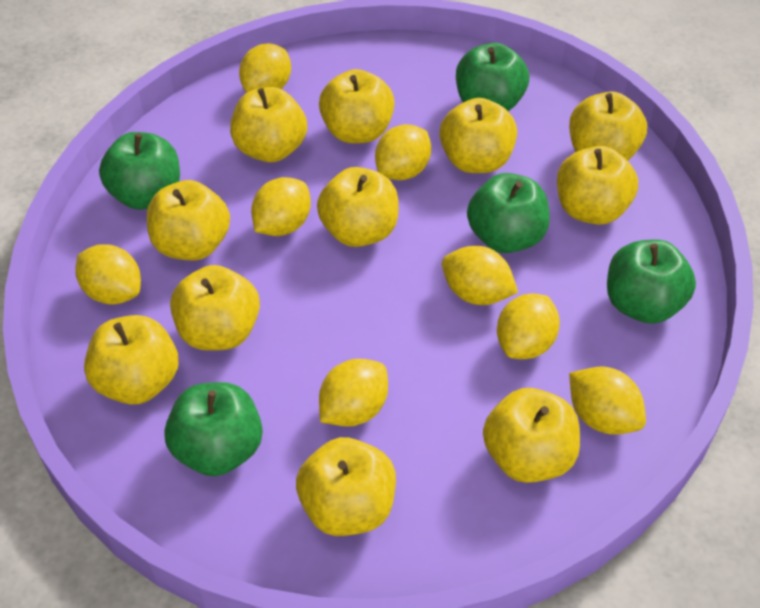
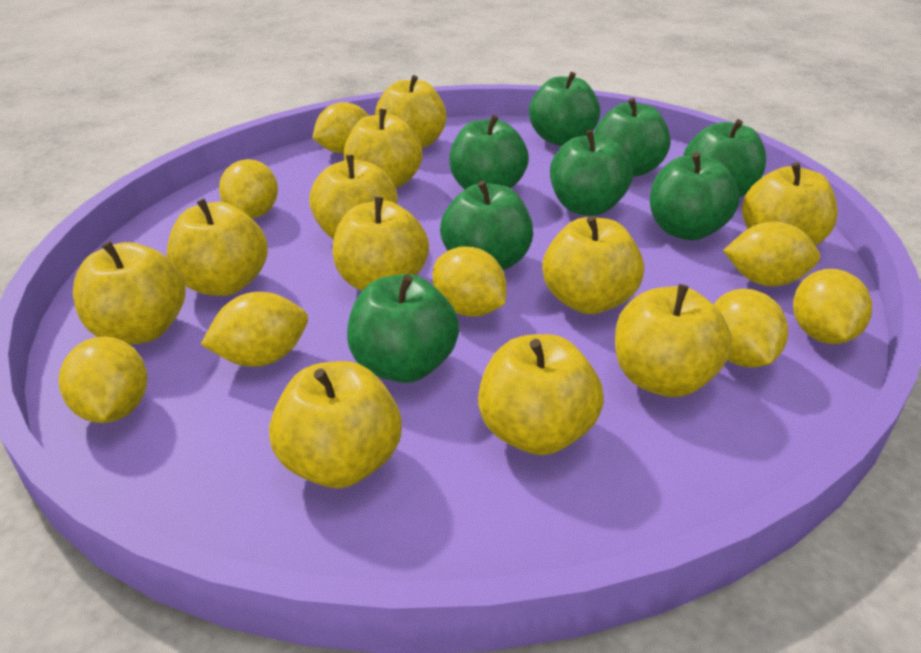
green apple: 5 -> 8

